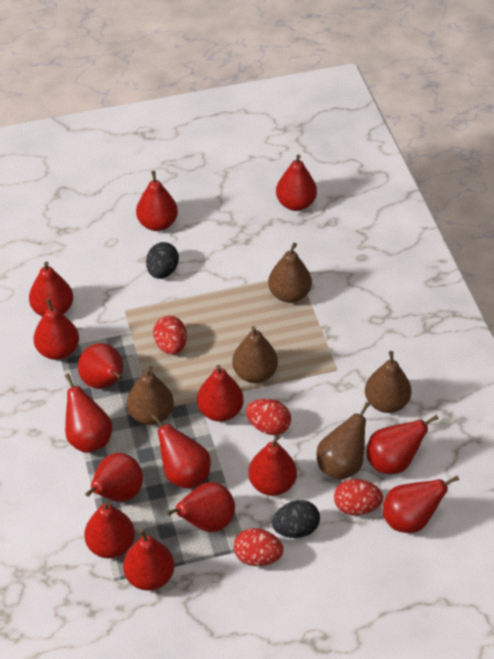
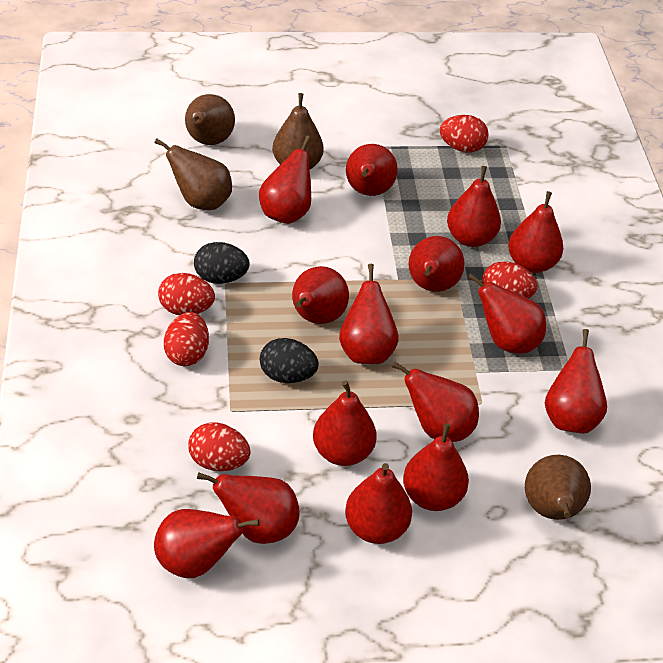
brown pear: 5 -> 4
red egg: 4 -> 5

